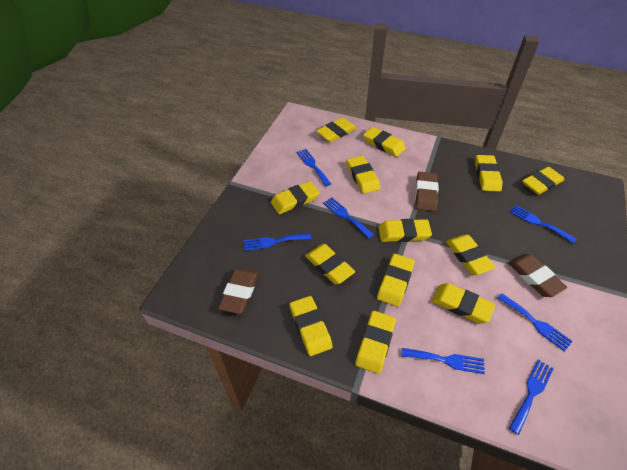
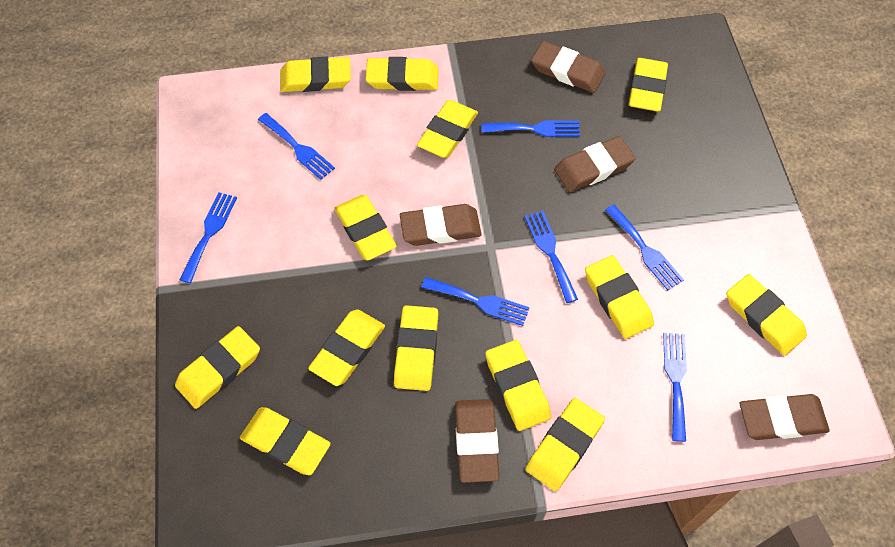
brown eraser: 3 -> 5

